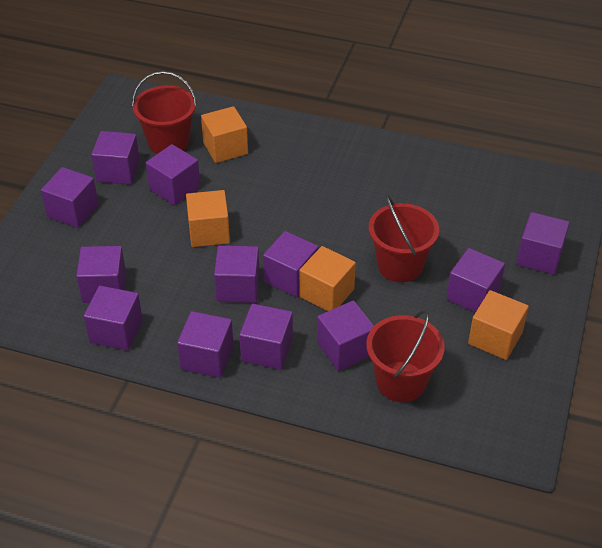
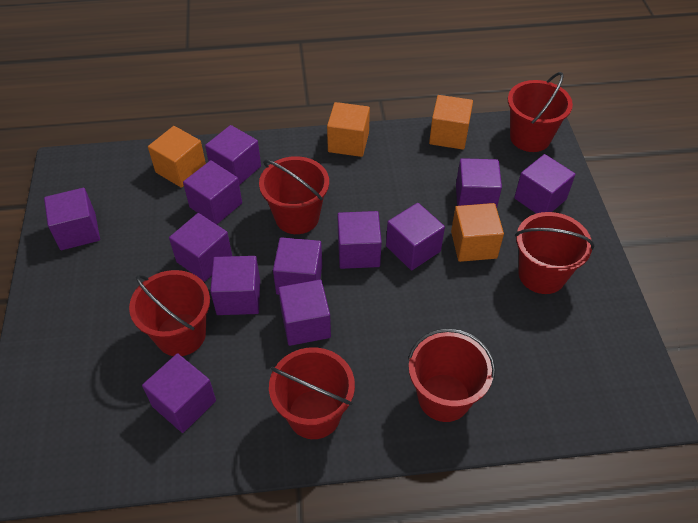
red bucket: 3 -> 6

